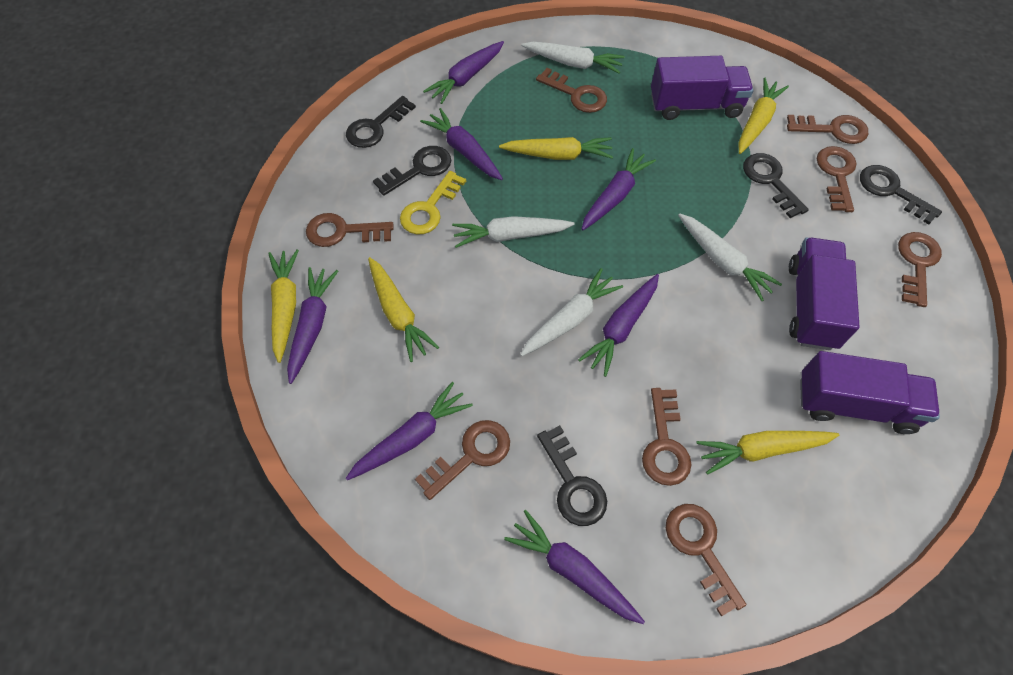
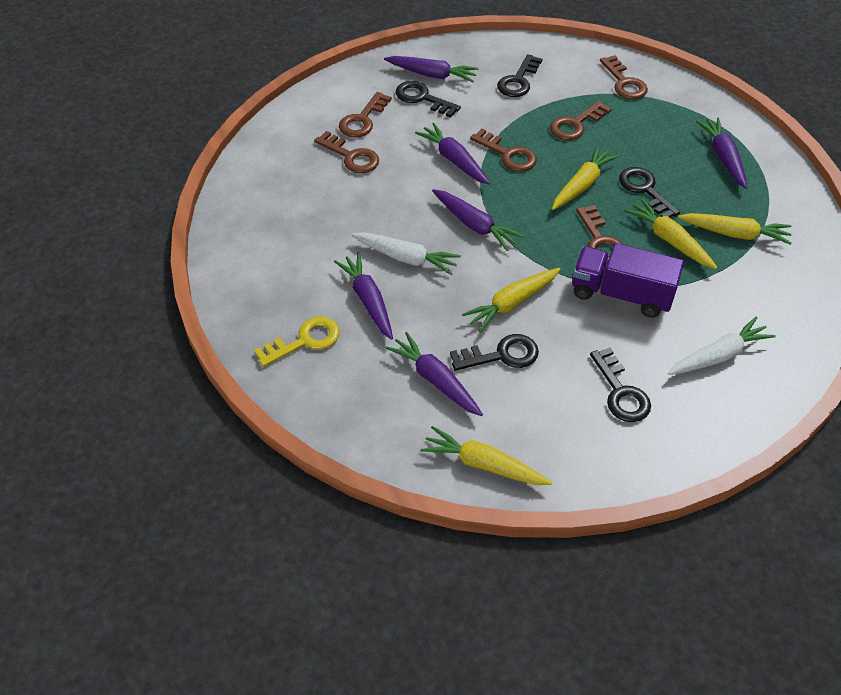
brown key: 8 -> 6
purple carrot: 7 -> 6
purple truck: 3 -> 1
white carrot: 4 -> 2

